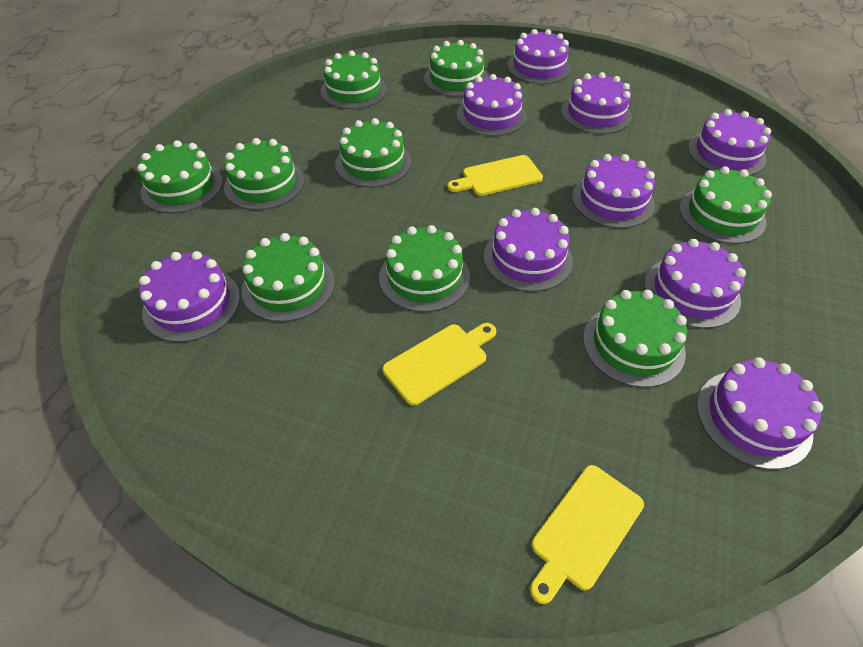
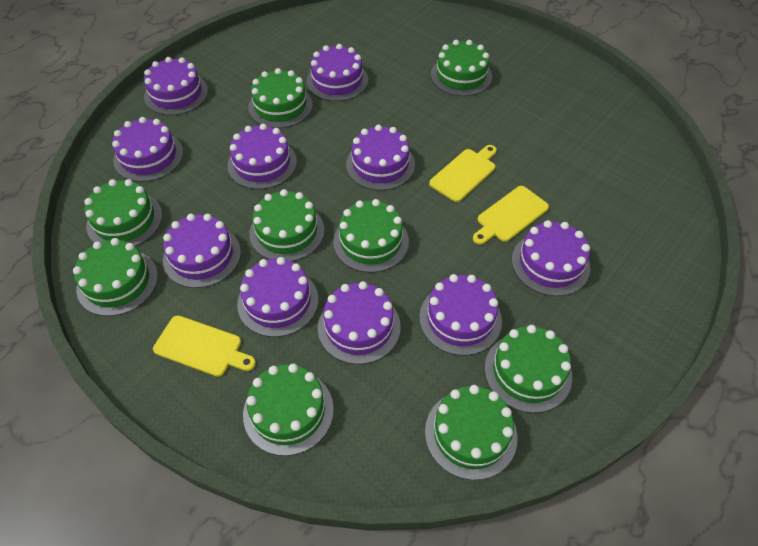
purple cake: 9 -> 10

